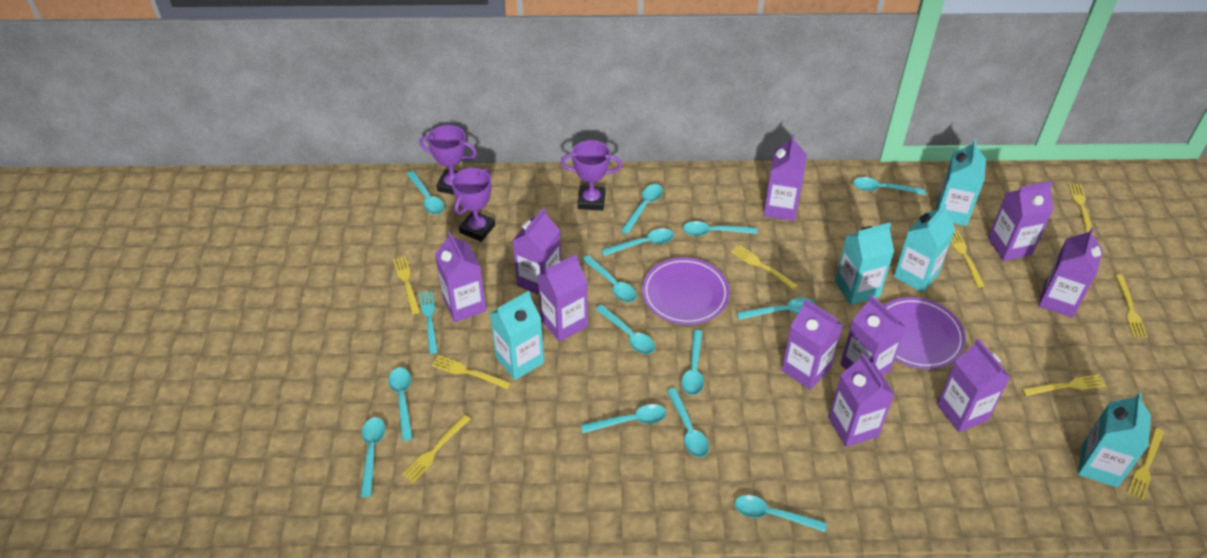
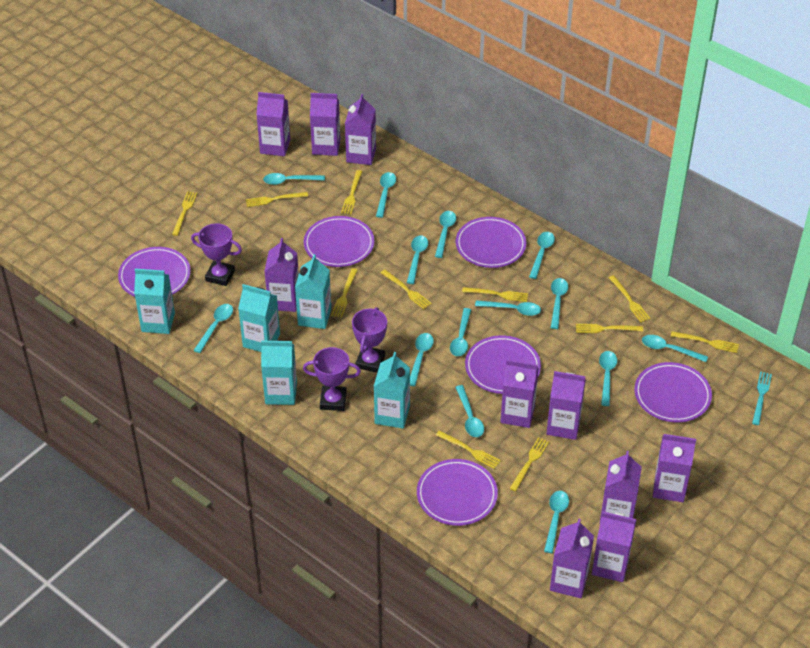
purple plate: 2 -> 6
yellow fork: 9 -> 11

